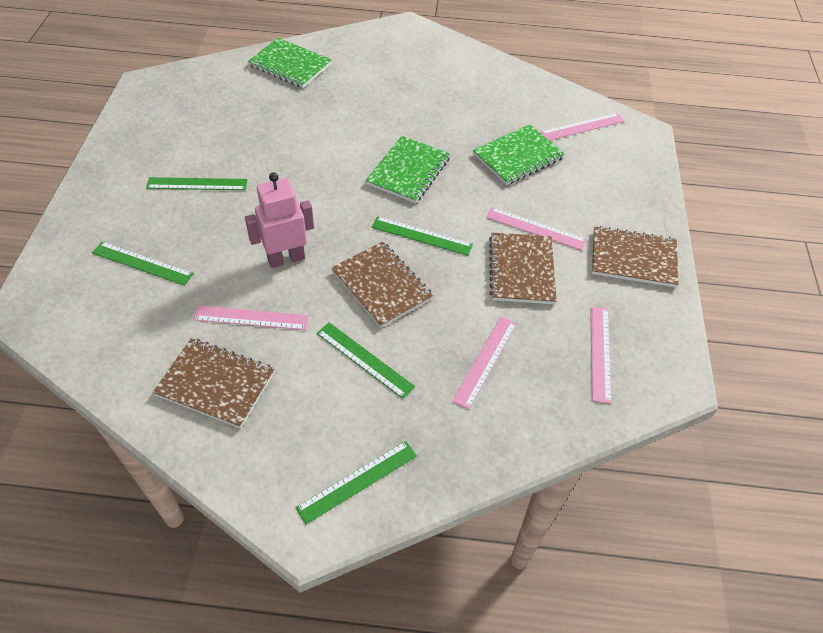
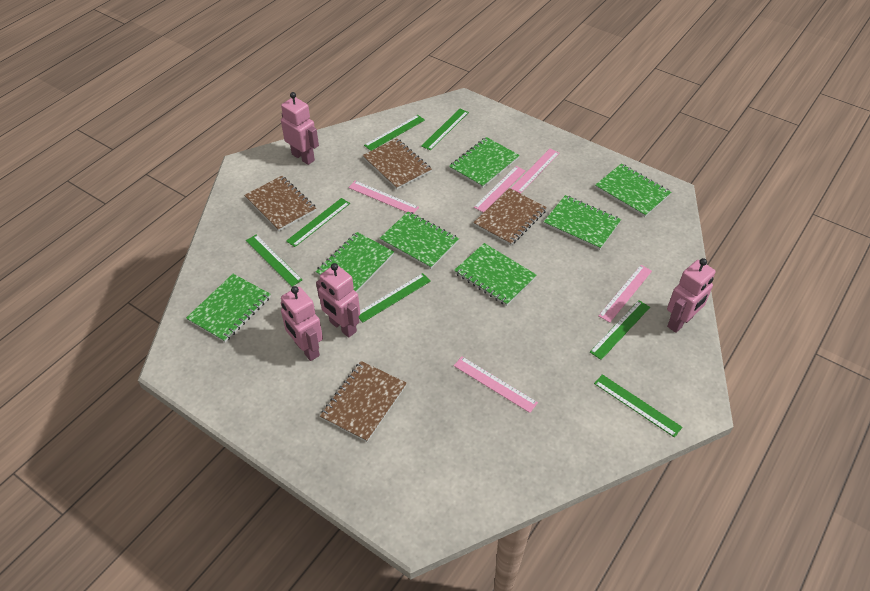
green notebook: 3 -> 7
green ruler: 5 -> 7
pink robot: 1 -> 4

